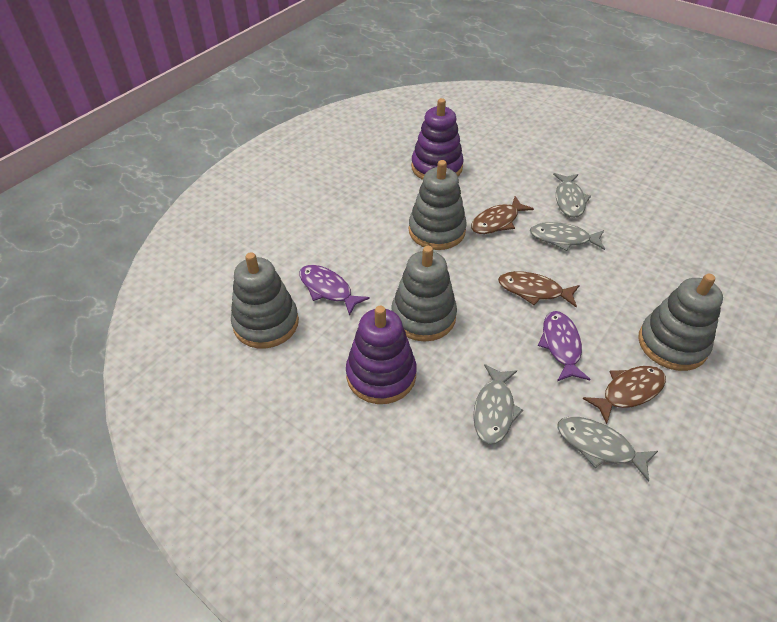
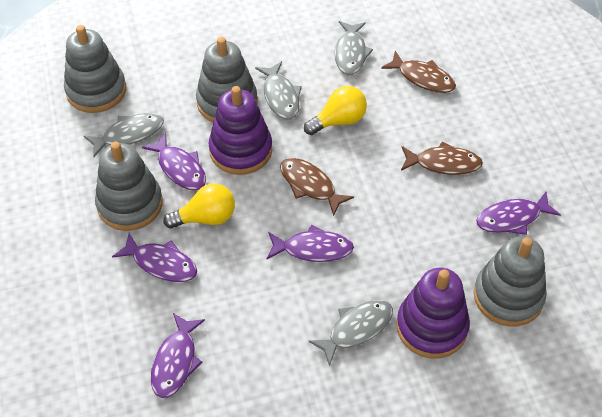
purple fish: 2 -> 5
yellow light bulb: 0 -> 2

